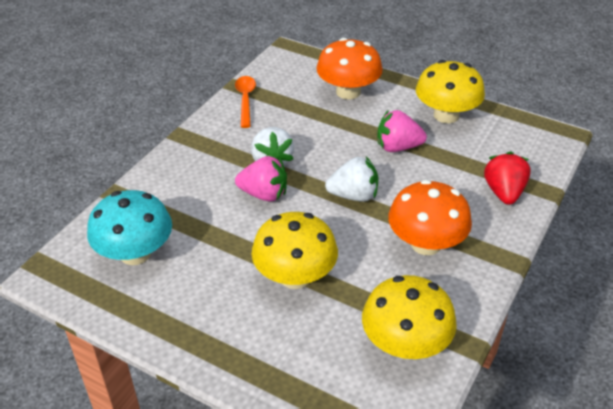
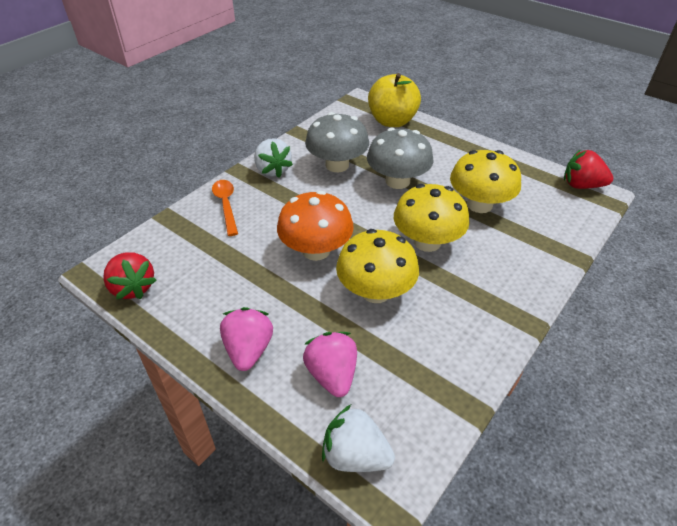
grey mushroom: 0 -> 2
orange mushroom: 2 -> 1
red strawberry: 1 -> 2
turquoise mushroom: 1 -> 0
yellow apple: 0 -> 1

